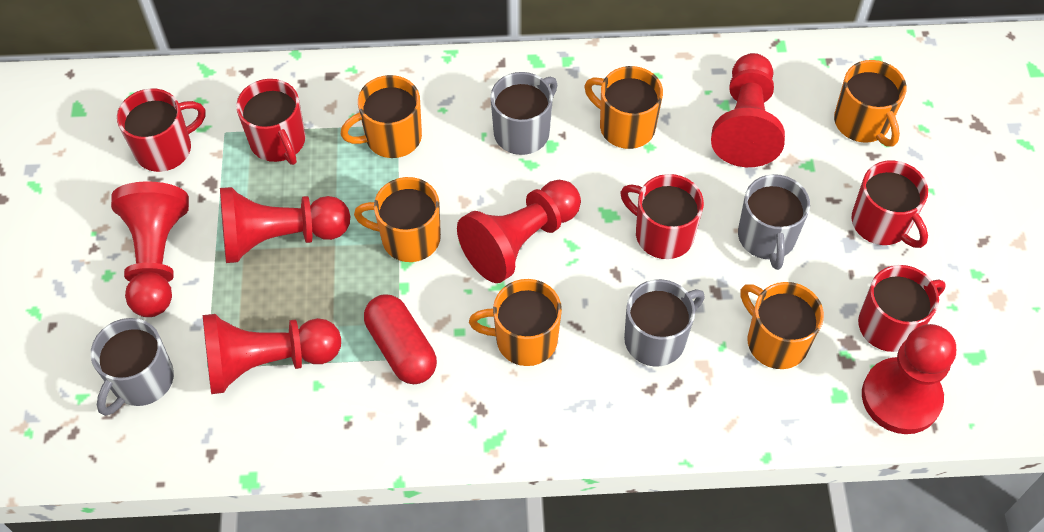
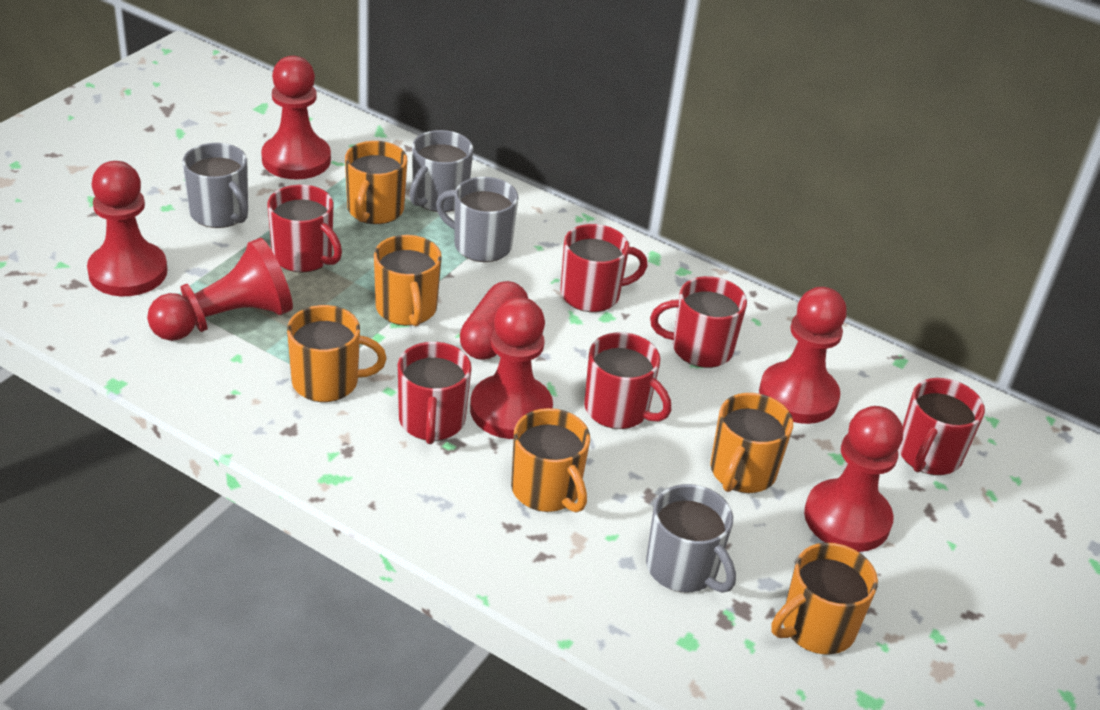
red mug: 5 -> 6

